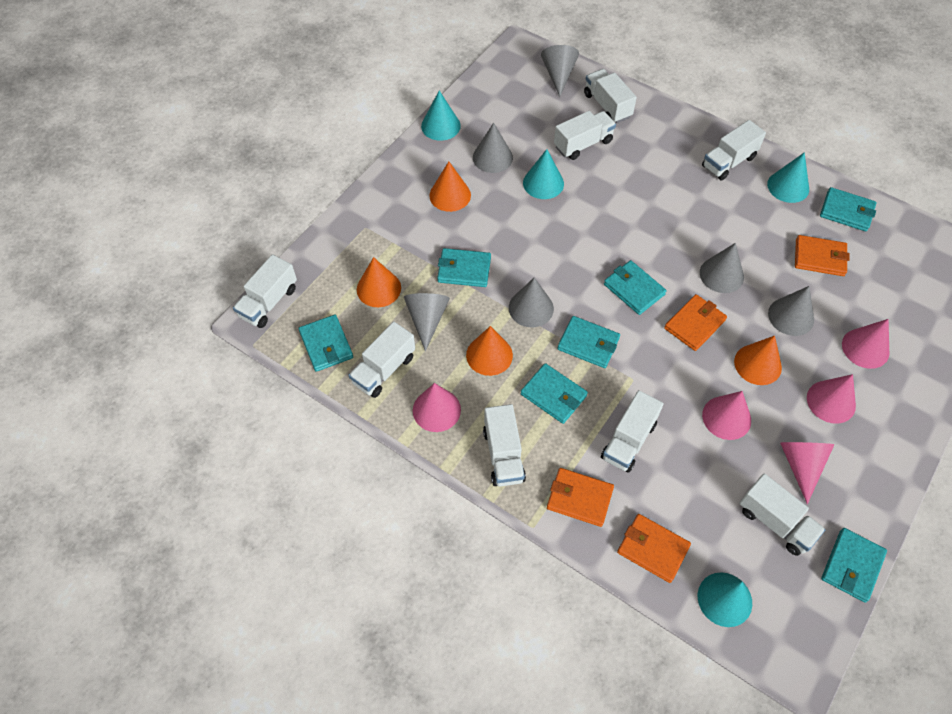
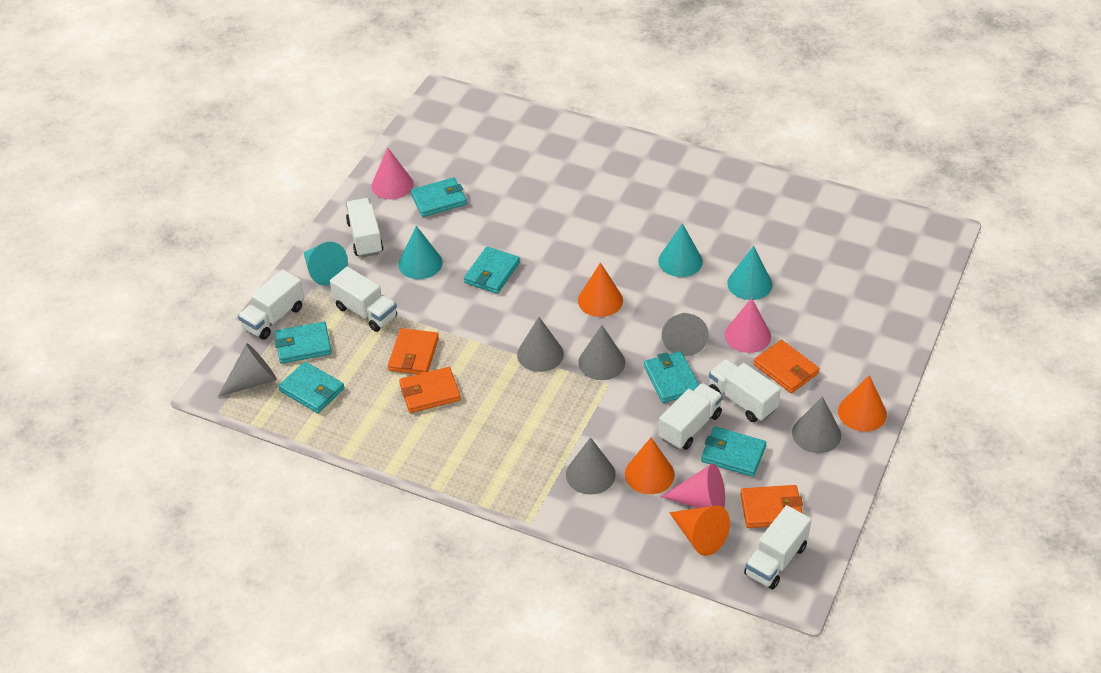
pink cone: 5 -> 3
turquoise wallet: 7 -> 6
white truck: 8 -> 6

